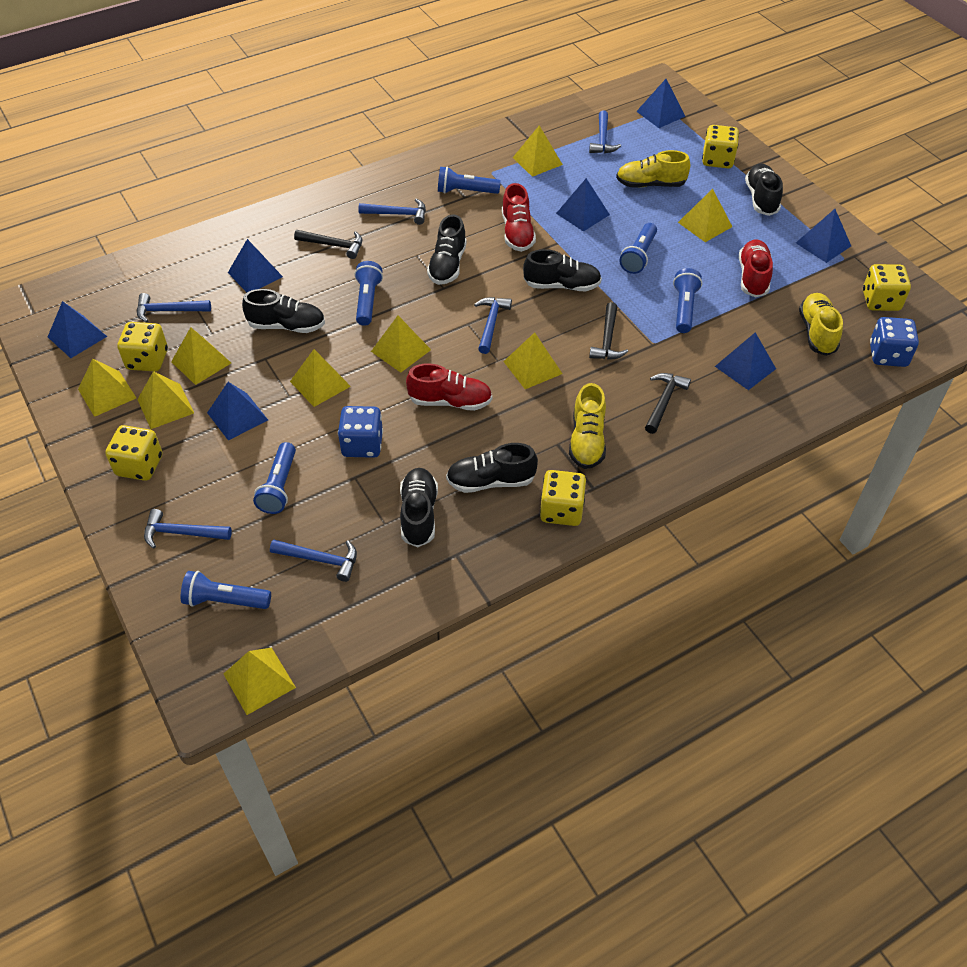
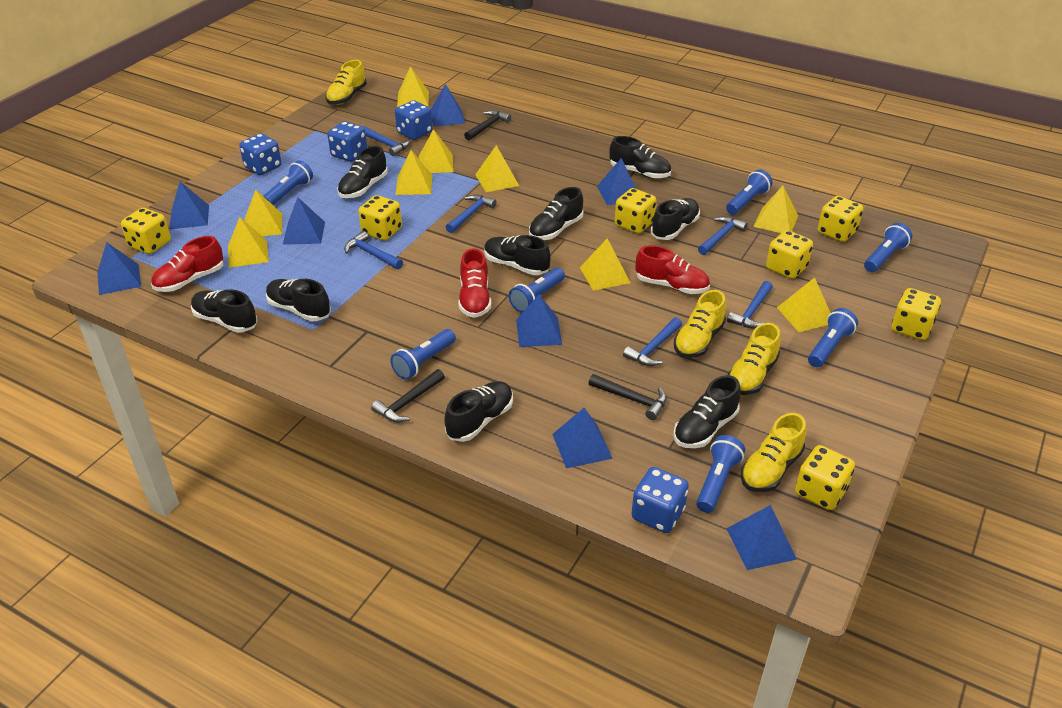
black shoe: 6 -> 9
blue dice: 2 -> 4
blue flashlight: 6 -> 7
blue pyramid: 7 -> 8
yellow dice: 5 -> 7
yellow shoe: 3 -> 4

